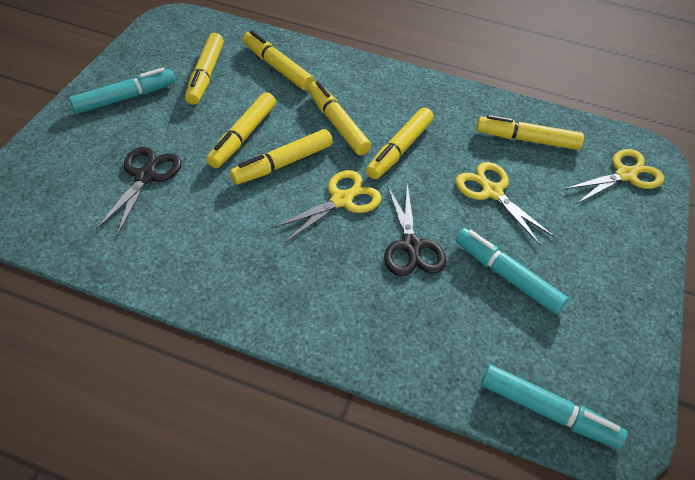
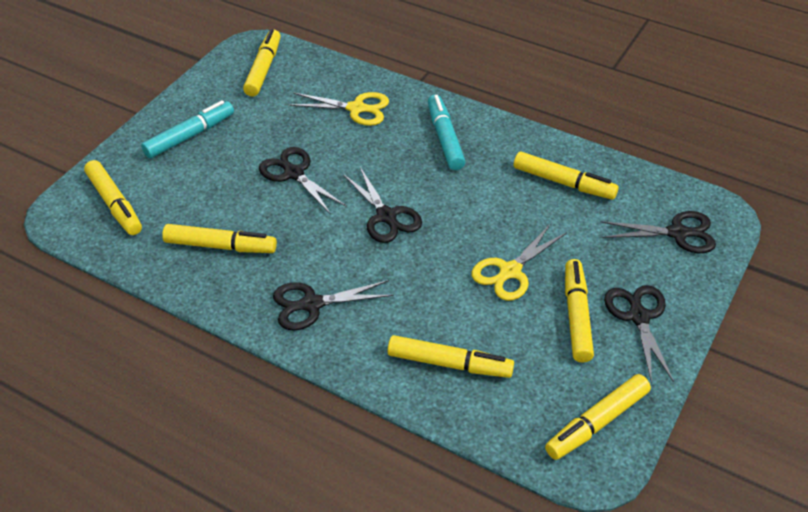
black scissors: 2 -> 5
turquoise marker: 3 -> 2
yellow scissors: 3 -> 2

